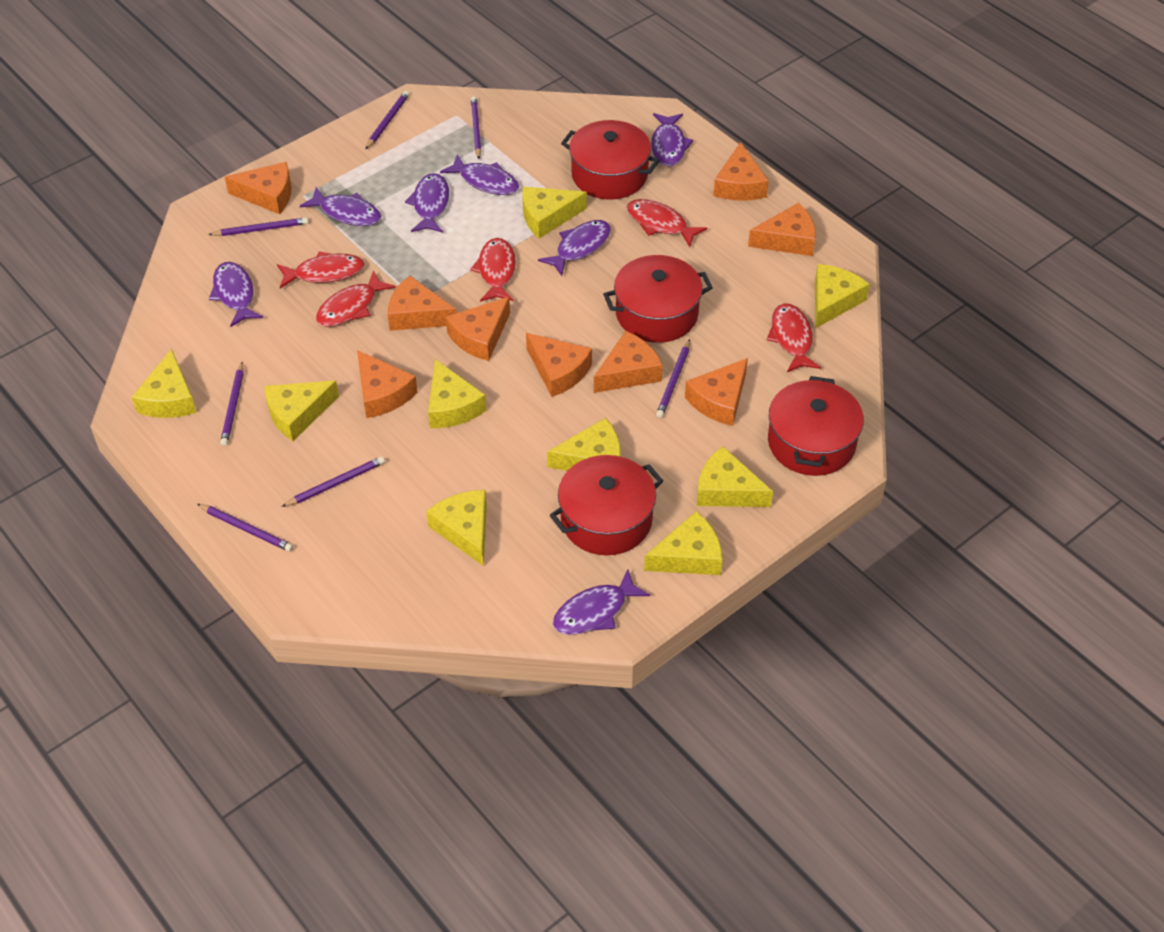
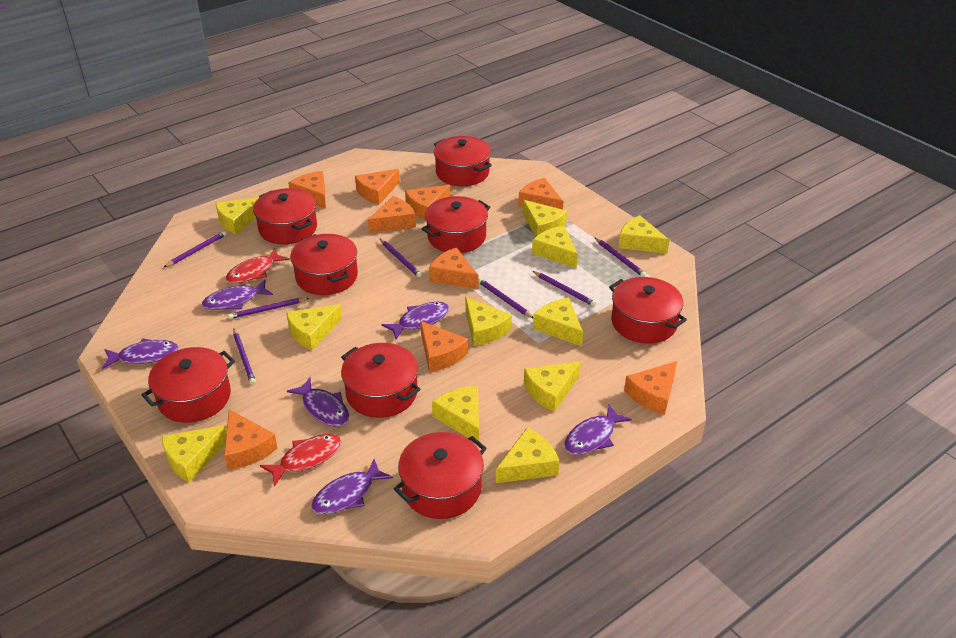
purple fish: 7 -> 6
red fish: 5 -> 2
red pot: 4 -> 8
yellow cheese: 9 -> 11

